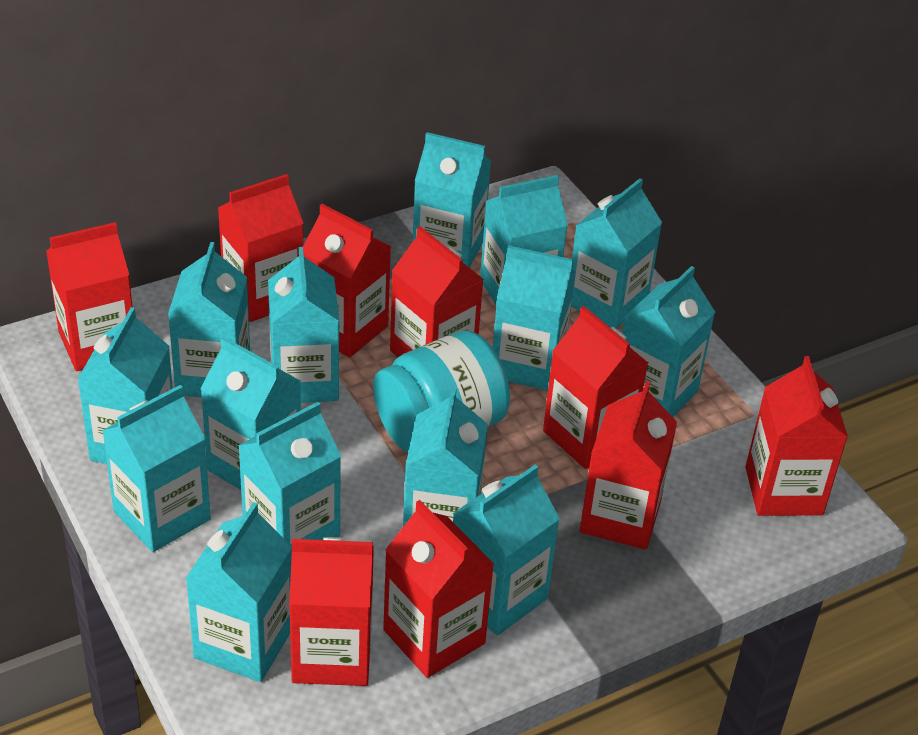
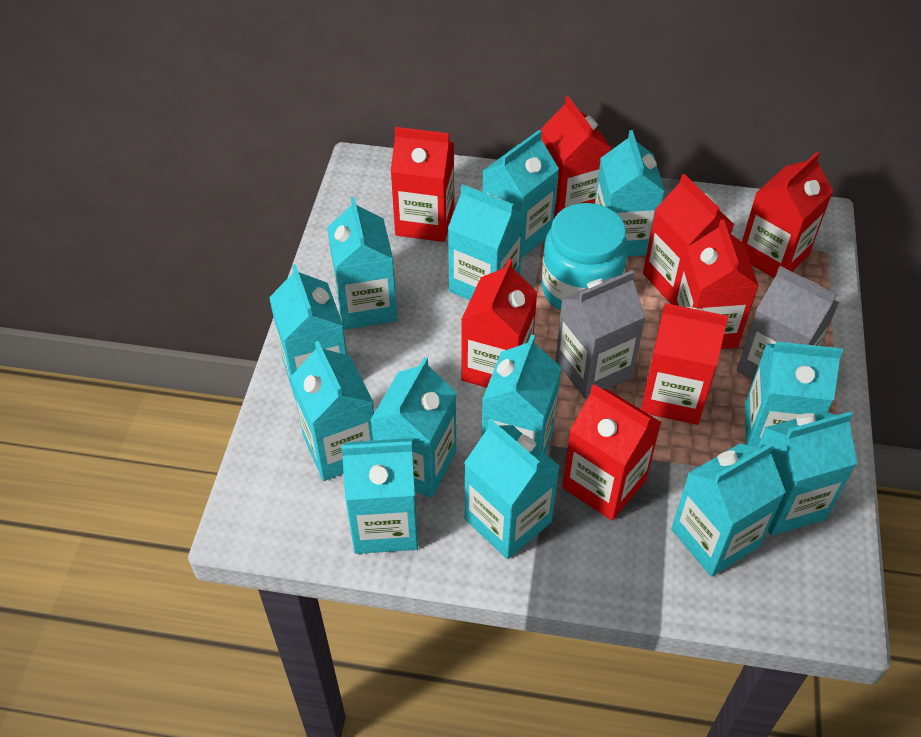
grey carton: 0 -> 2
red carton: 9 -> 8
turquoise carton: 14 -> 13

